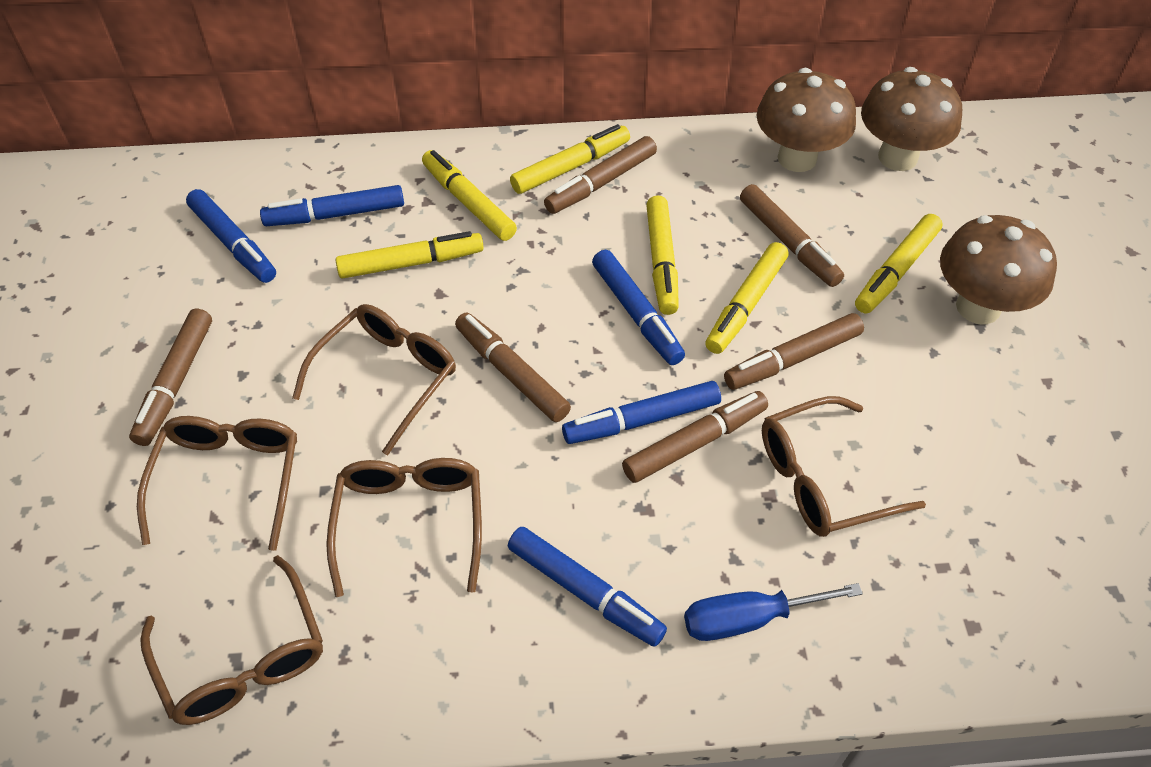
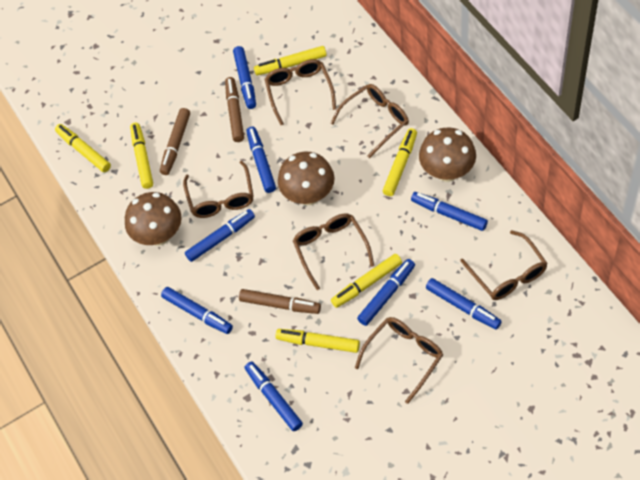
blue marker: 5 -> 8
blue screwdriver: 1 -> 0
brown glasses: 5 -> 6
brown marker: 6 -> 3

